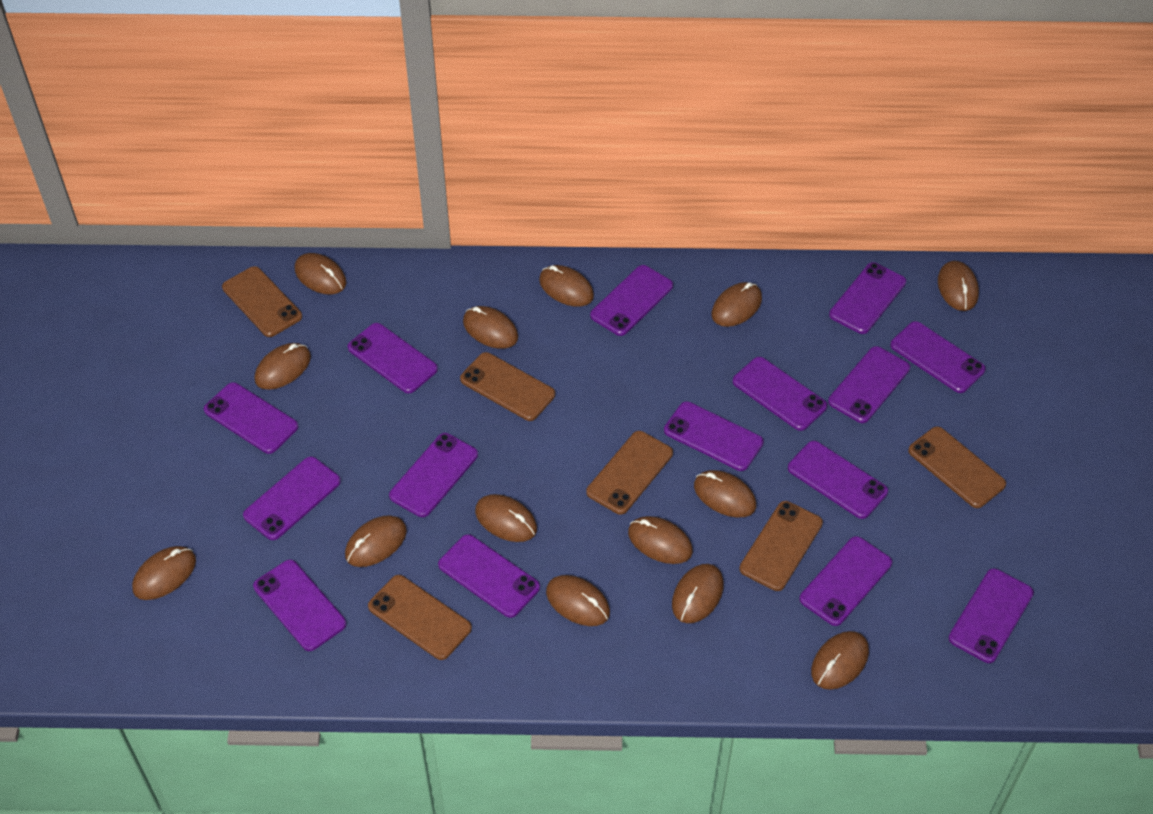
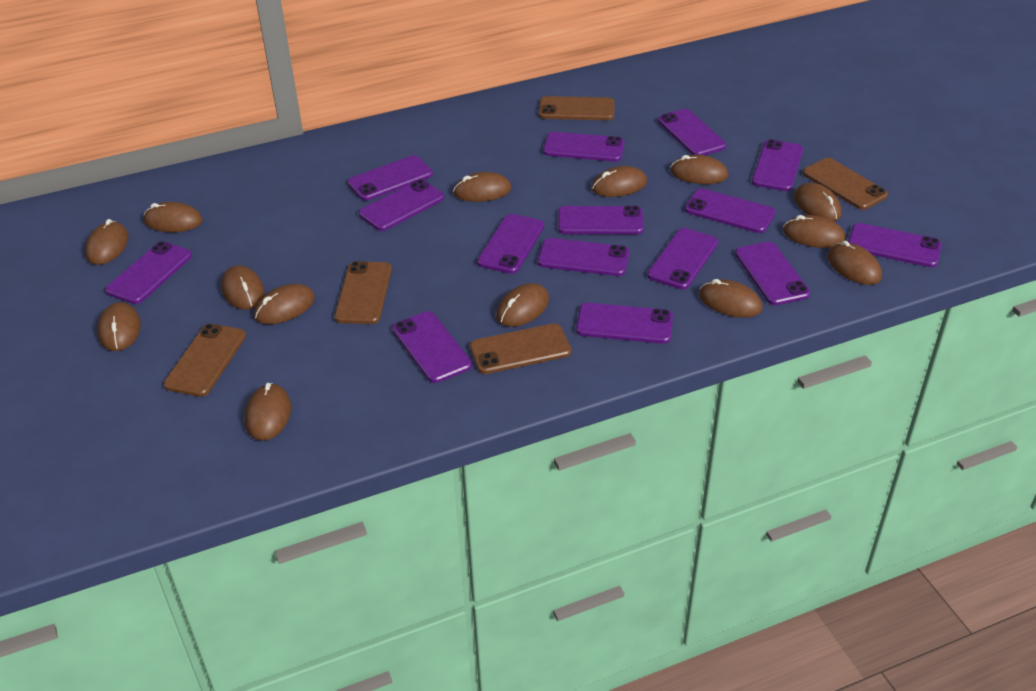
brown phone: 6 -> 5

